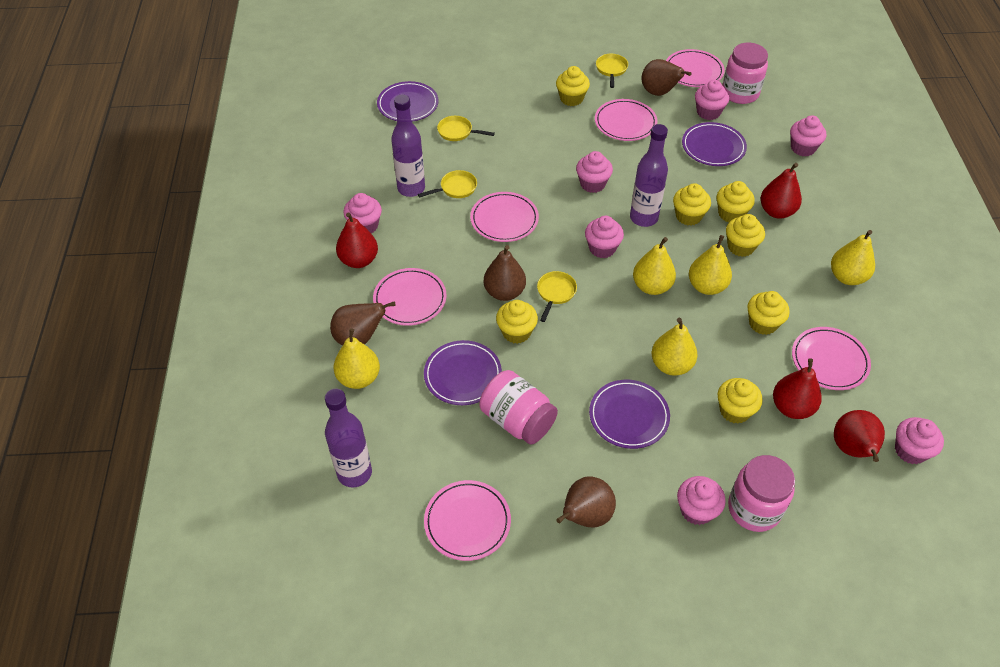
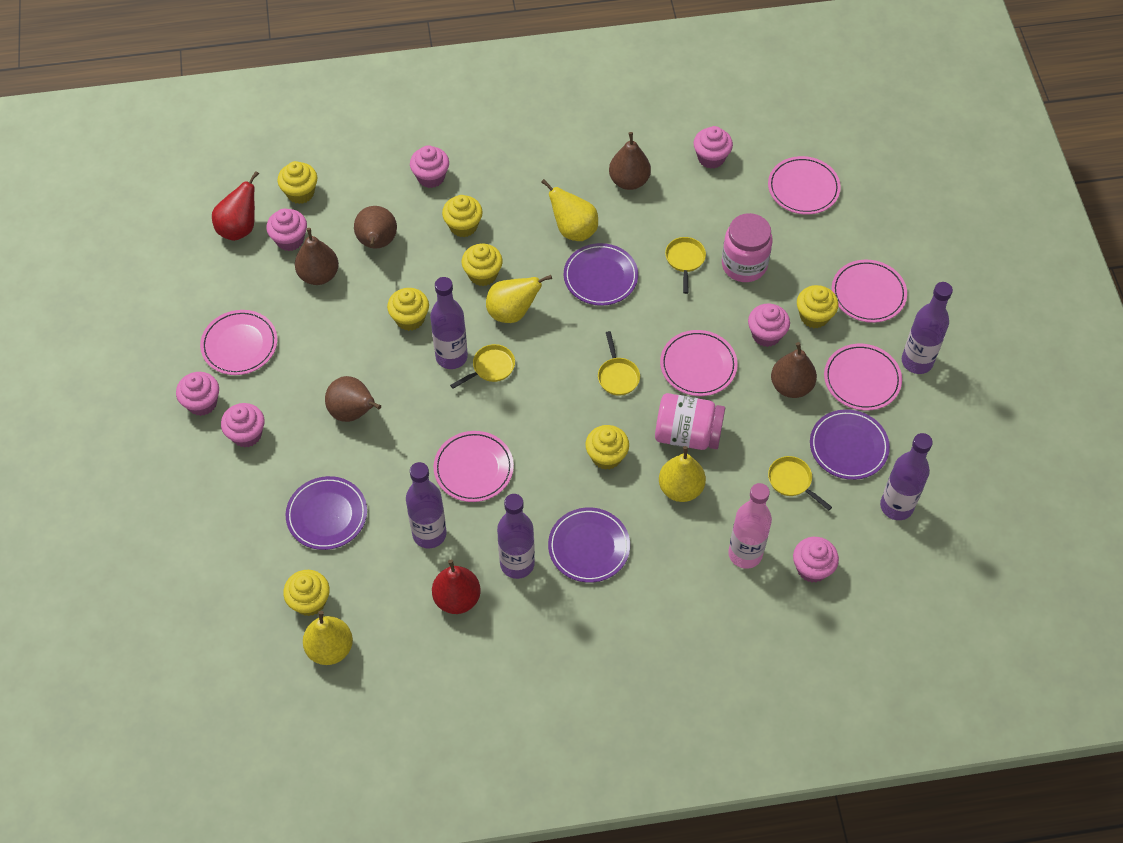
brown pear: 4 -> 5
pink bottle: 0 -> 1
pink jar: 3 -> 2
purple bottle: 3 -> 5
red pear: 4 -> 2
yellow pear: 5 -> 4

